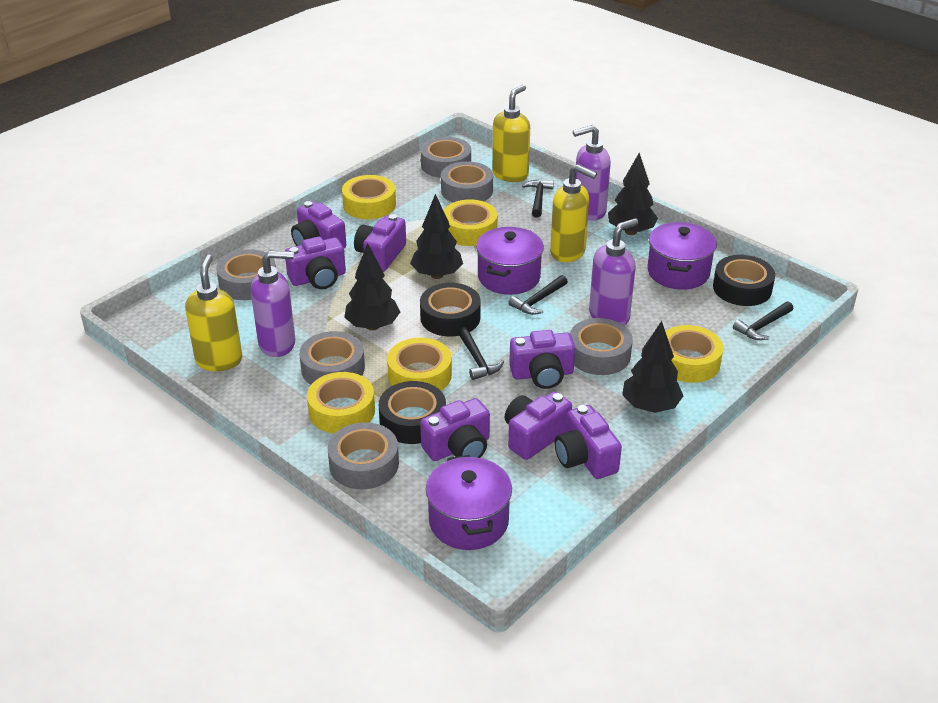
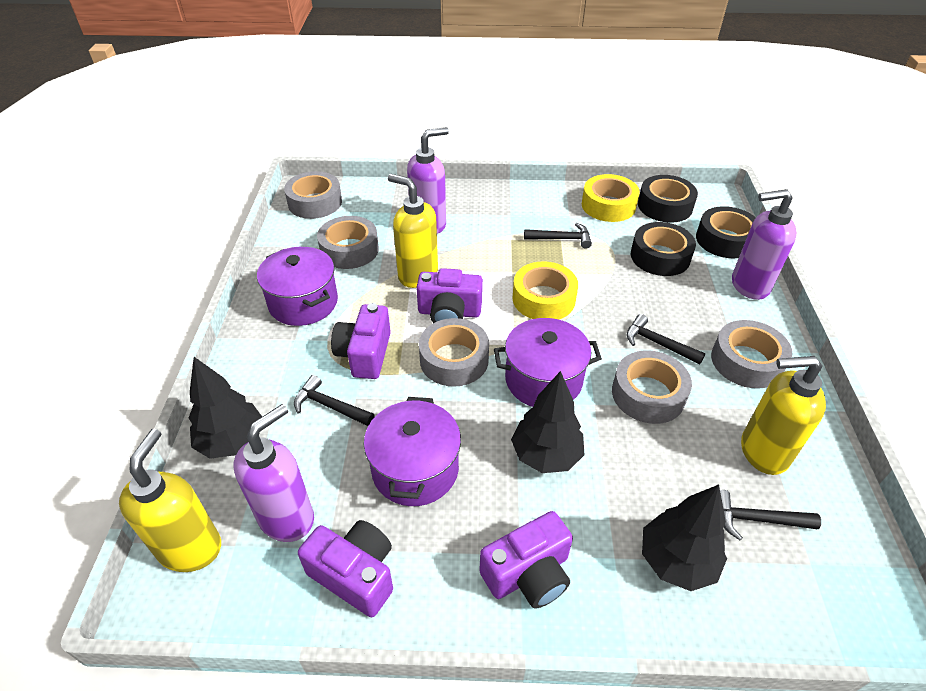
black tree: 4 -> 3
grey tape: 6 -> 5
purple camera: 7 -> 4
yellow tape: 5 -> 2

